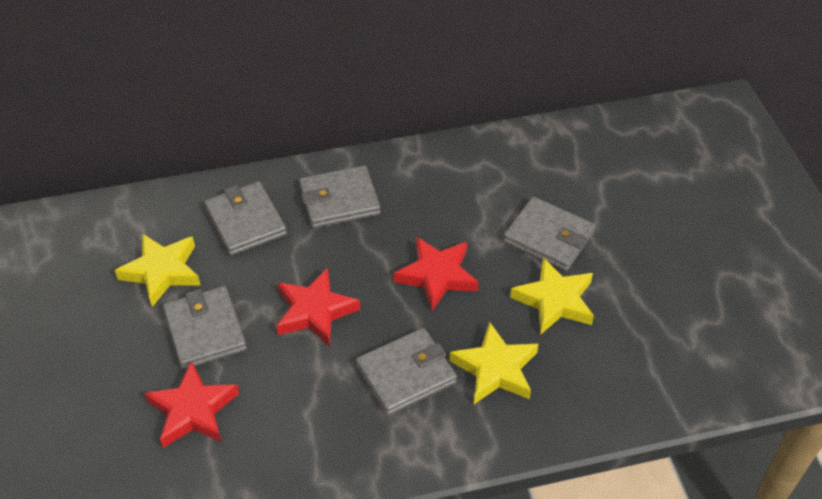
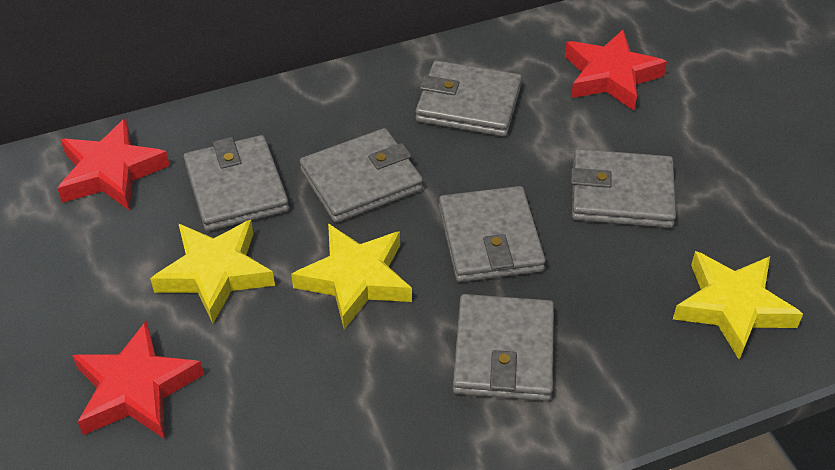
grey wallet: 5 -> 6

